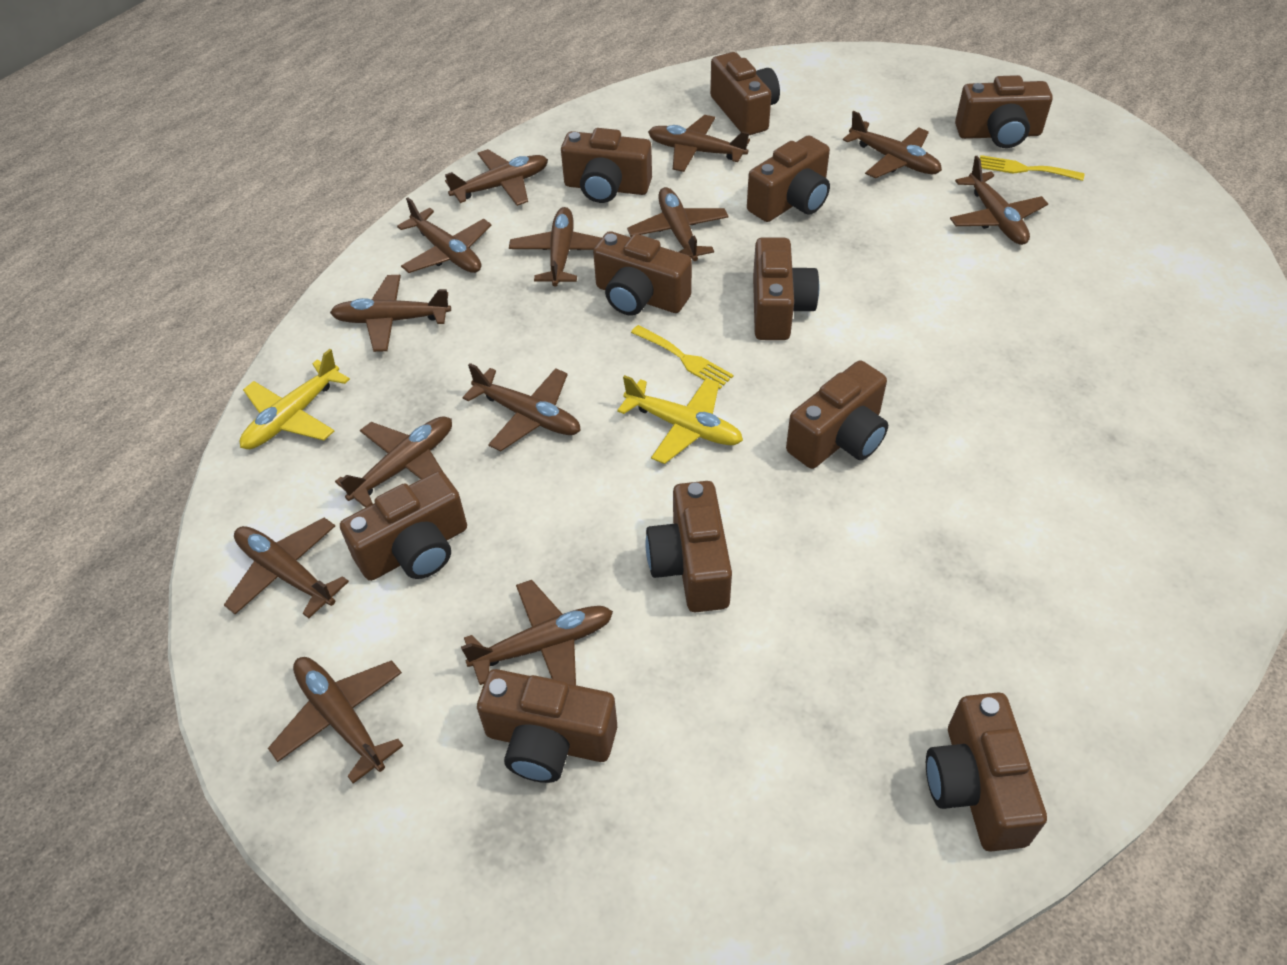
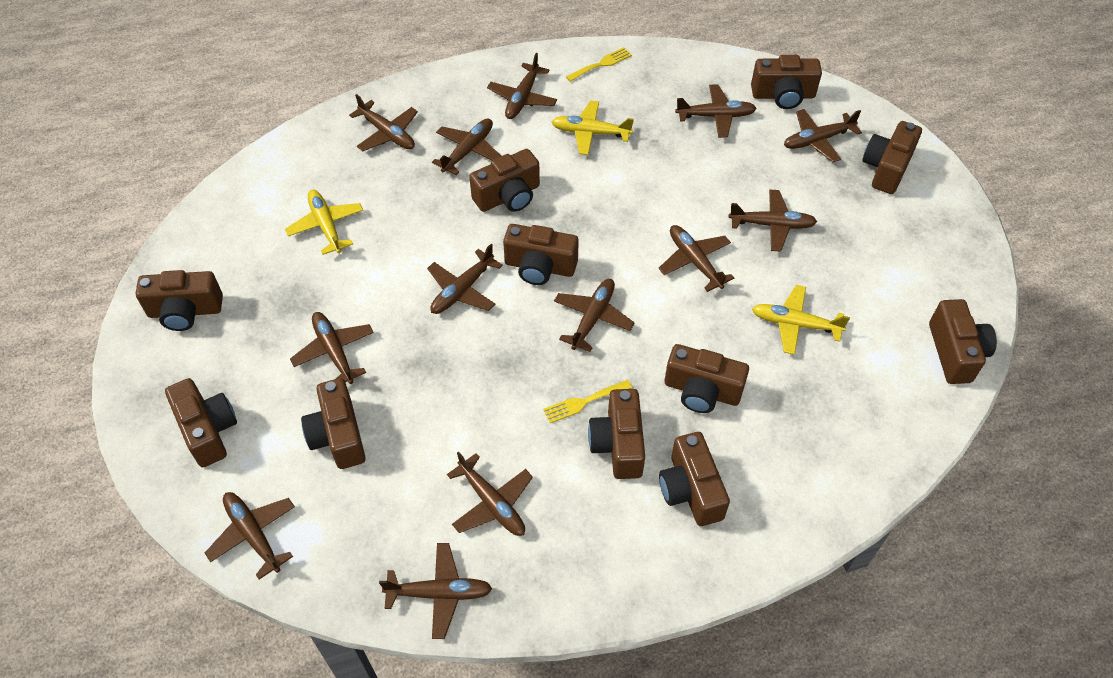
yellow plane: 2 -> 3

